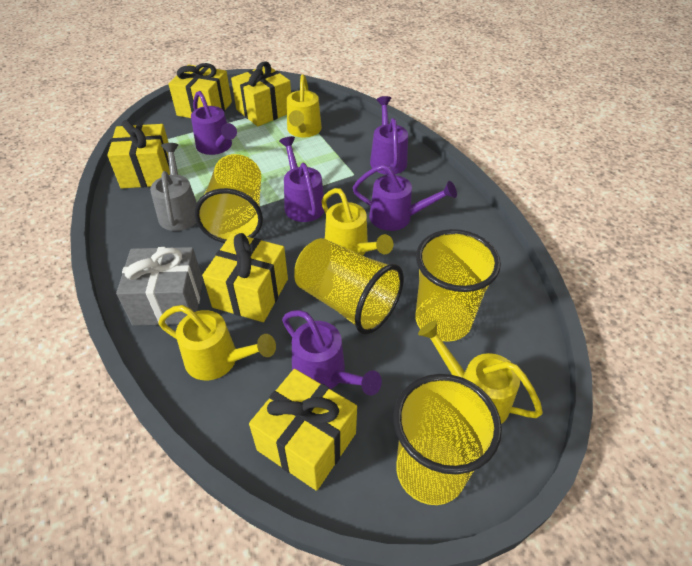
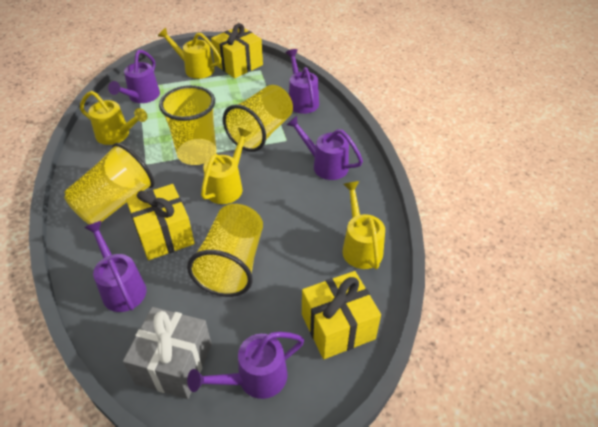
grey watering can: 1 -> 0
yellow gift: 5 -> 3

